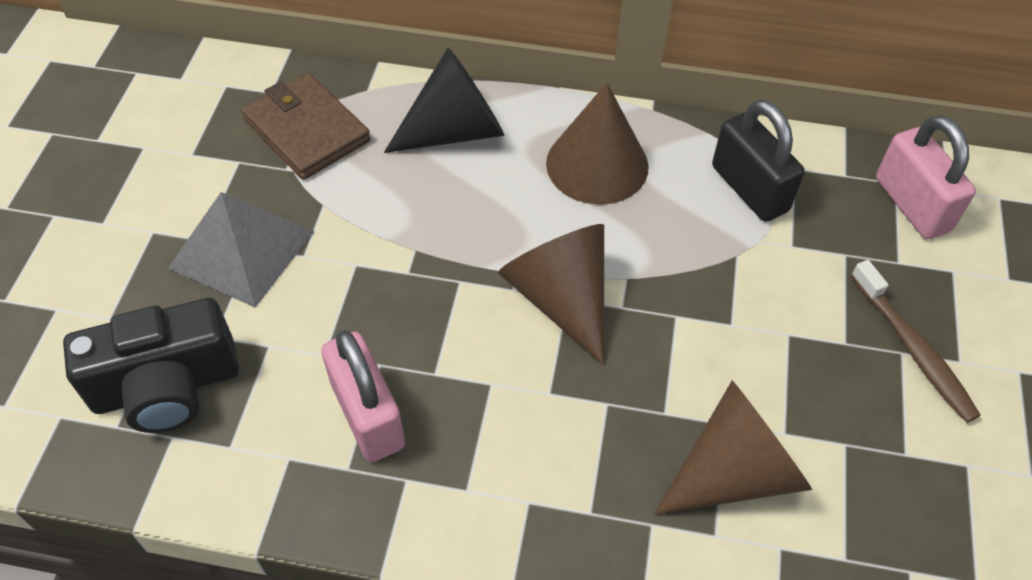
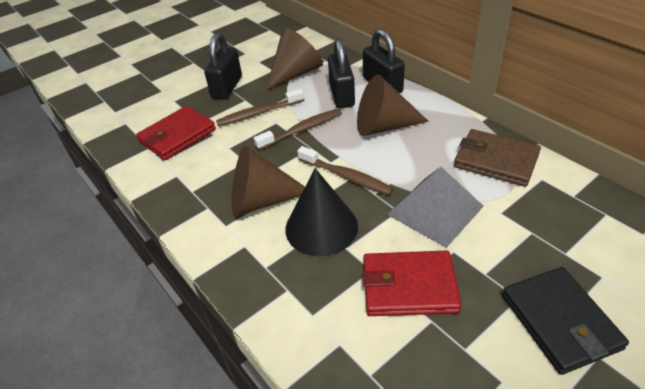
black camera: 1 -> 0
black padlock: 1 -> 3
black wallet: 0 -> 1
brown toothbrush: 1 -> 3
pink padlock: 2 -> 0
red wallet: 0 -> 2

